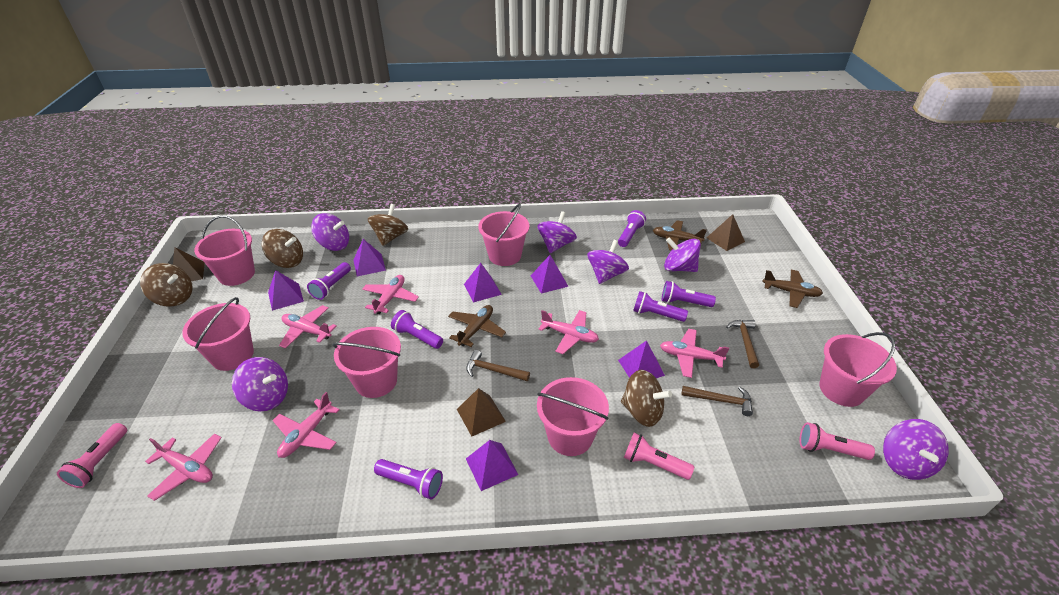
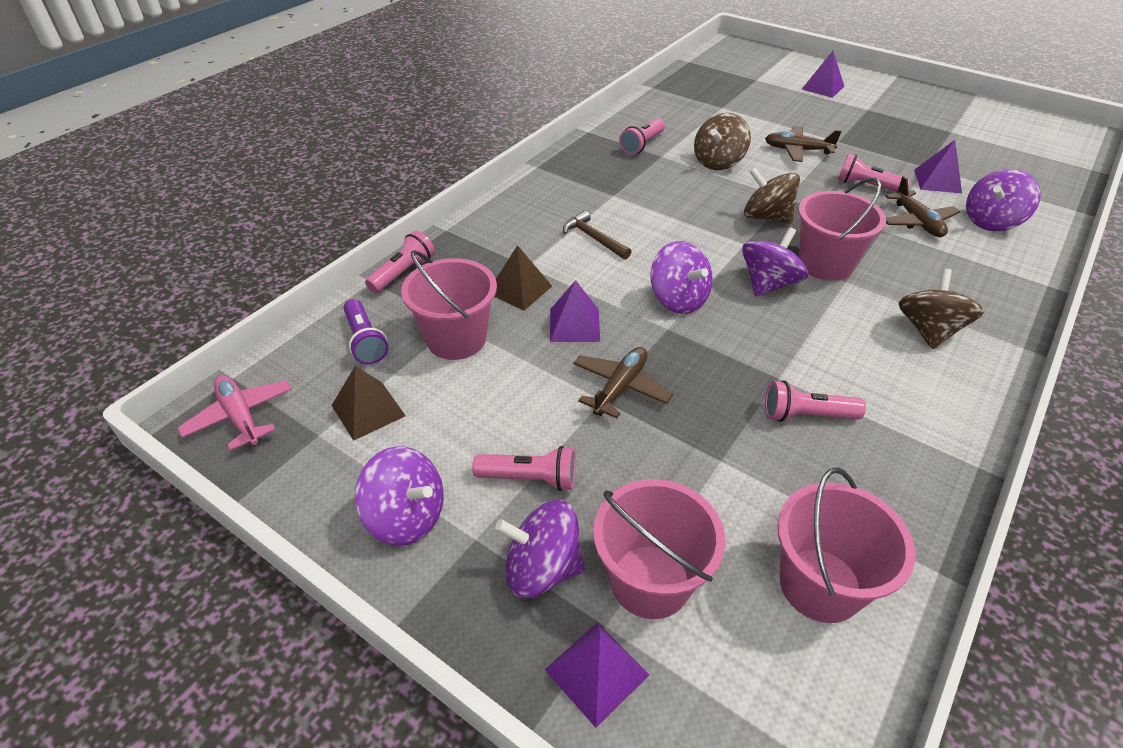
brown hammer: 3 -> 1
brown pyramid: 3 -> 2
brown spinning top: 4 -> 3
pink bucket: 6 -> 4
pink flashlight: 3 -> 5
pink plane: 6 -> 1
purple flashlight: 6 -> 1
purple pyramid: 6 -> 4
purple spinning top: 6 -> 5

